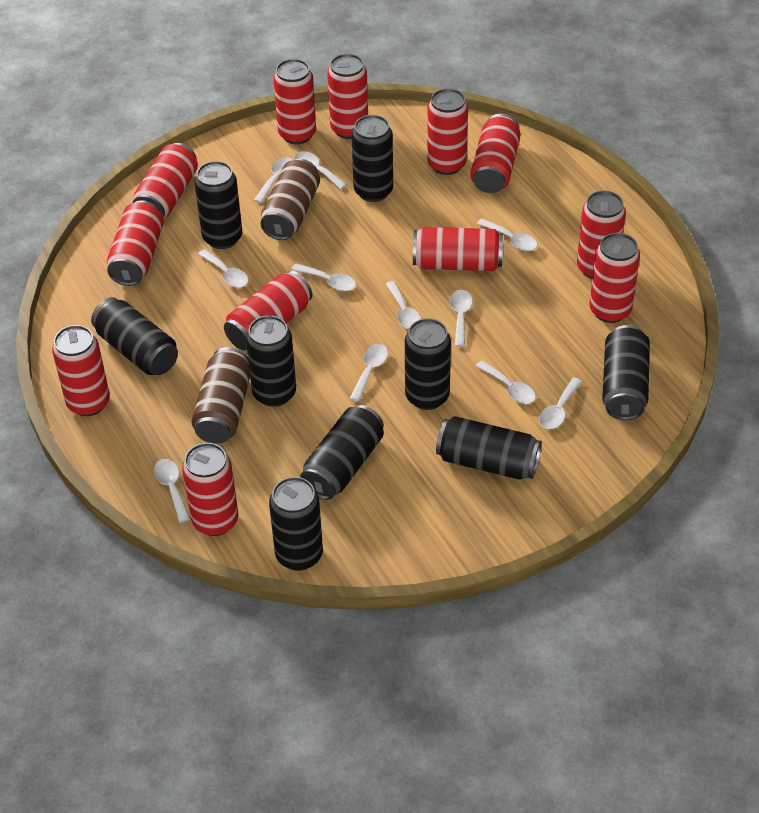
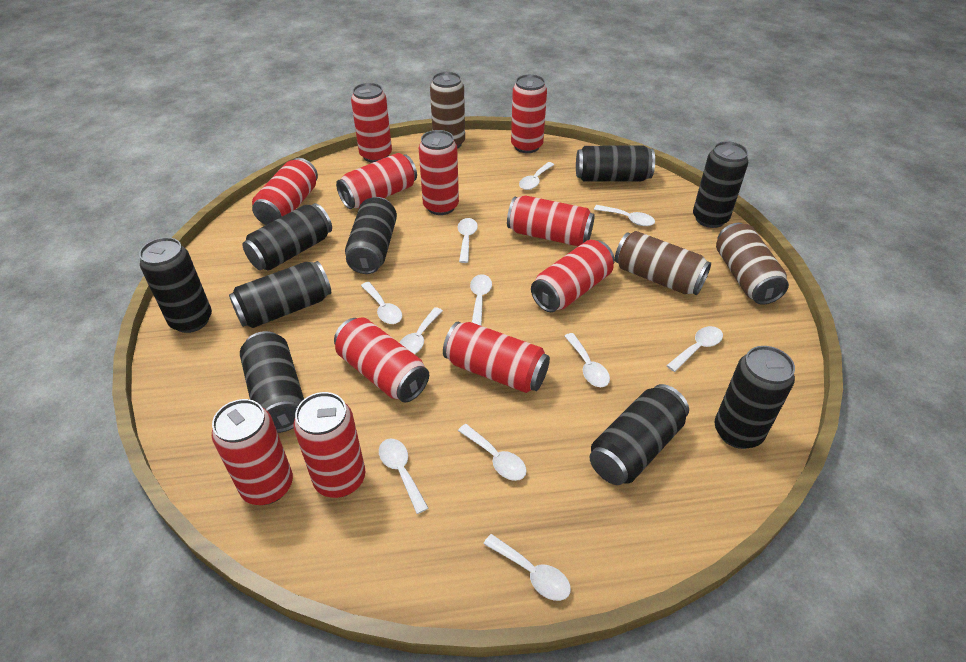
brown can: 2 -> 3
red can: 12 -> 11

